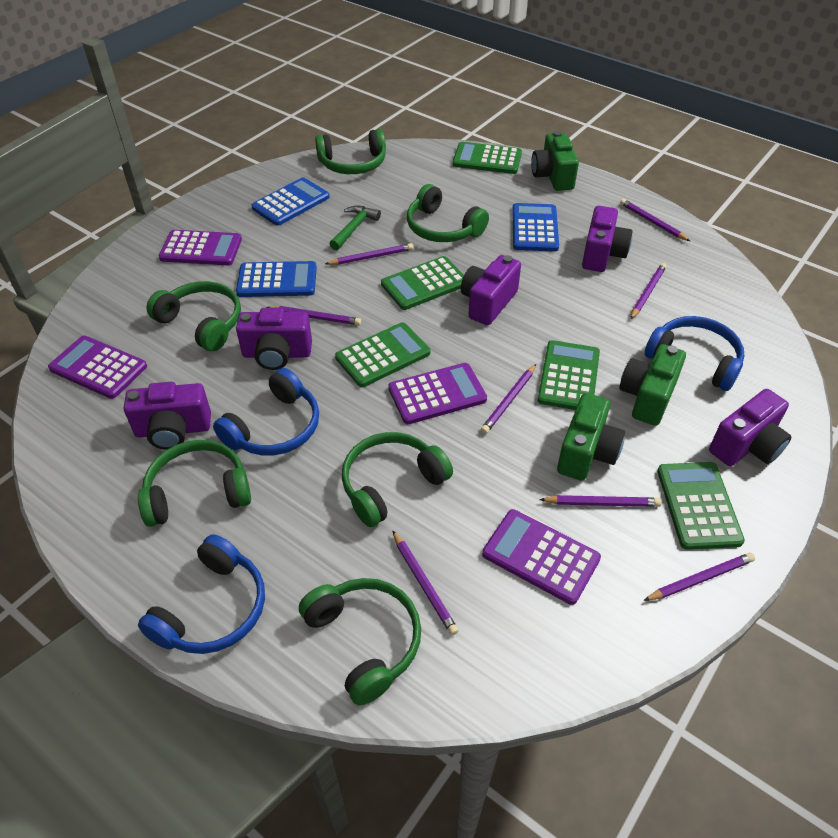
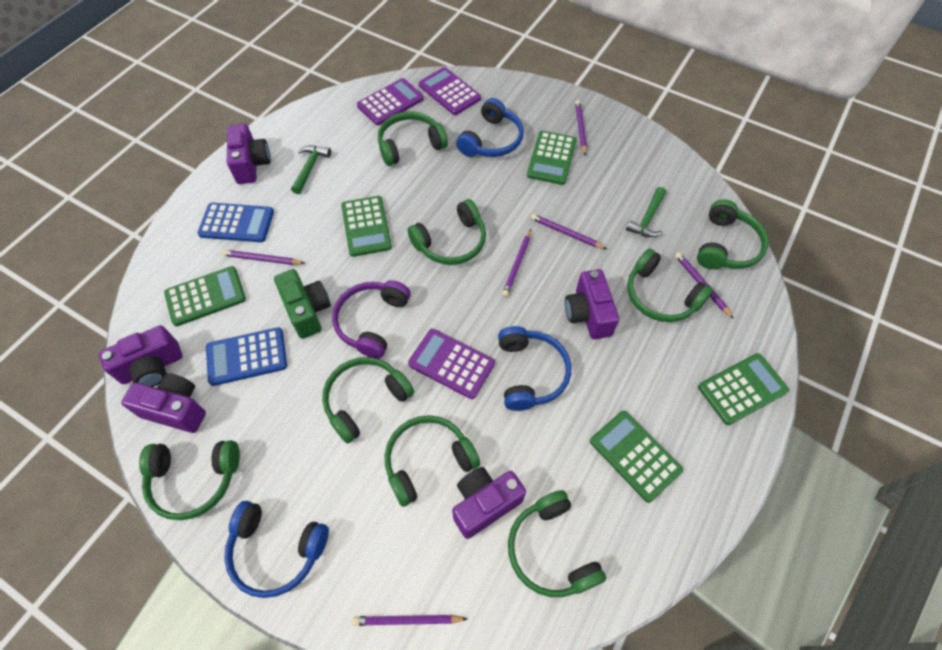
blue calculator: 3 -> 2
green camera: 3 -> 1
green hammer: 1 -> 2
green headphones: 6 -> 8
purple calculator: 4 -> 3
purple headphones: 0 -> 1
purple pencil: 8 -> 6

